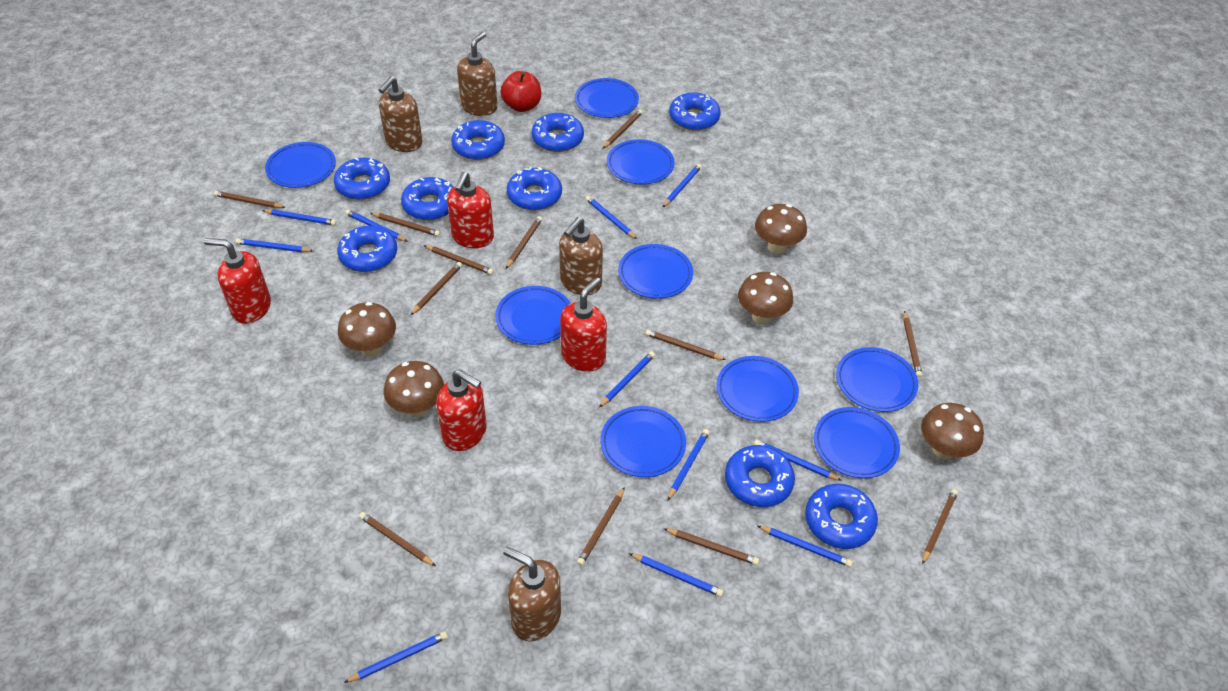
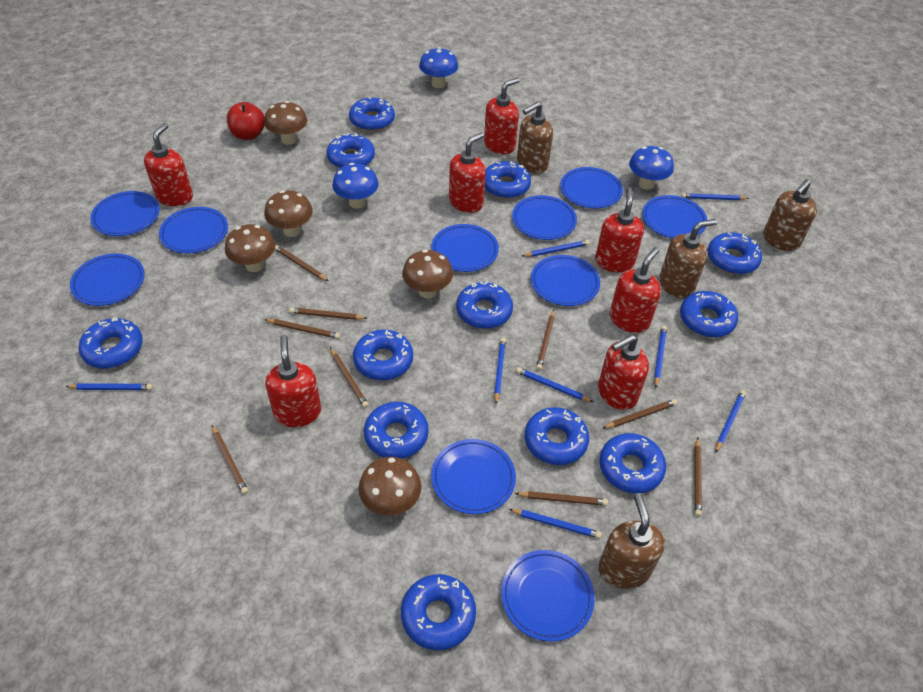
blue donut: 9 -> 12
blue mushroom: 0 -> 3
blue pencil: 11 -> 8
blue plate: 9 -> 10
brown pencil: 12 -> 9
red soap dispenser: 4 -> 7

